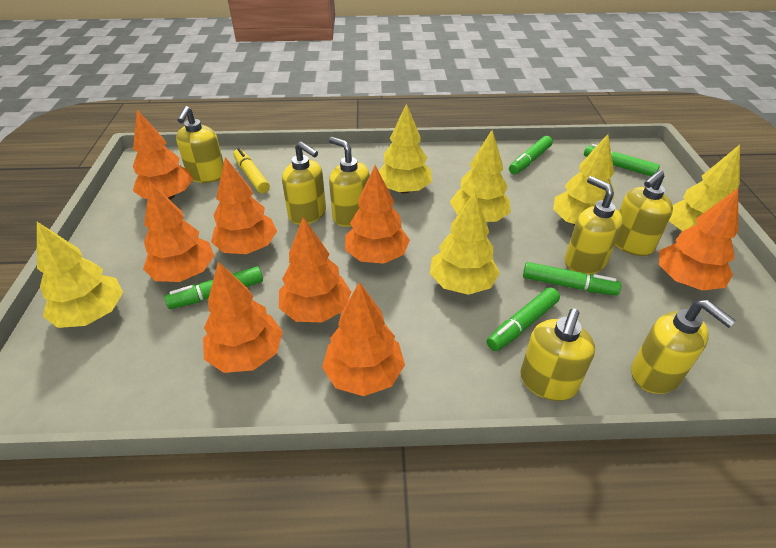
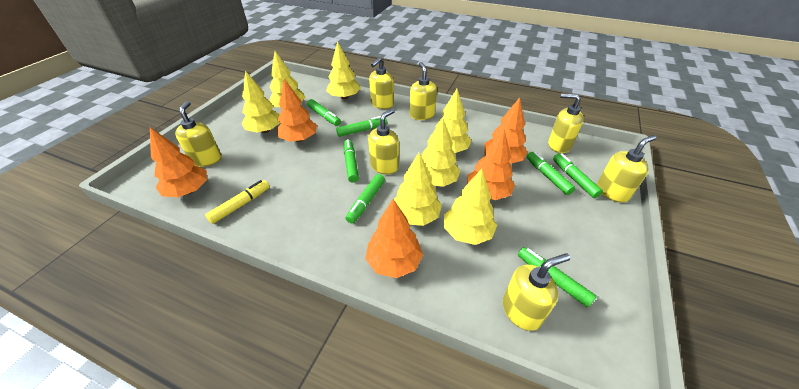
green marker: 5 -> 7
orange tree: 8 -> 5
yellow tree: 6 -> 7

